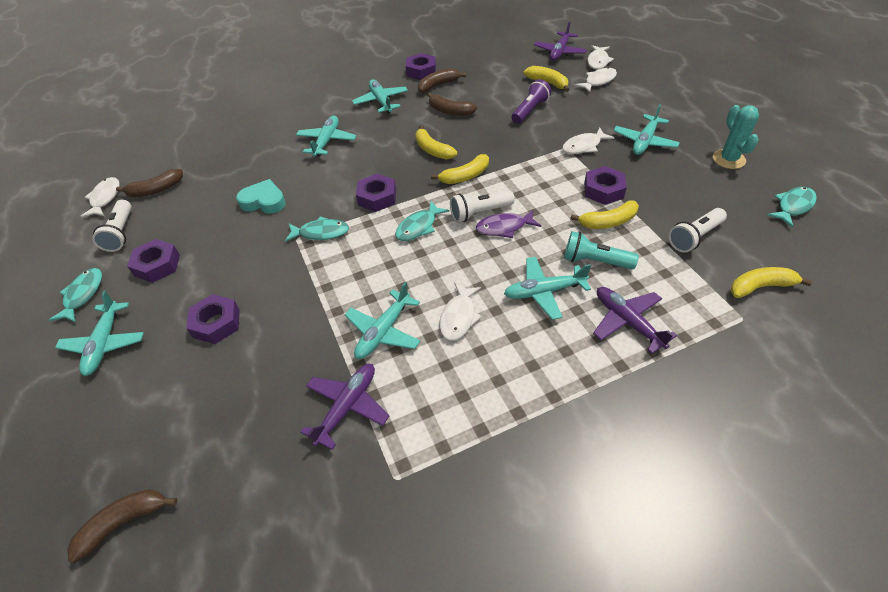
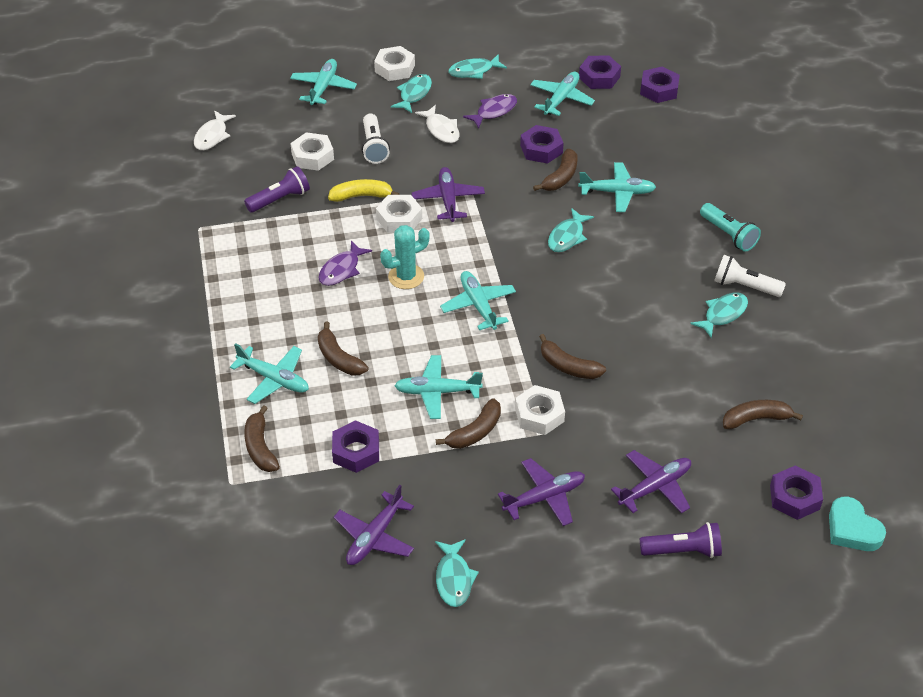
brown banana: 4 -> 6
purple fish: 1 -> 2
purple flashlight: 1 -> 2
purple plane: 3 -> 4
turquoise fish: 4 -> 5
white fish: 5 -> 2
white flashlight: 3 -> 2
white nut: 0 -> 4
yellow banana: 5 -> 1

